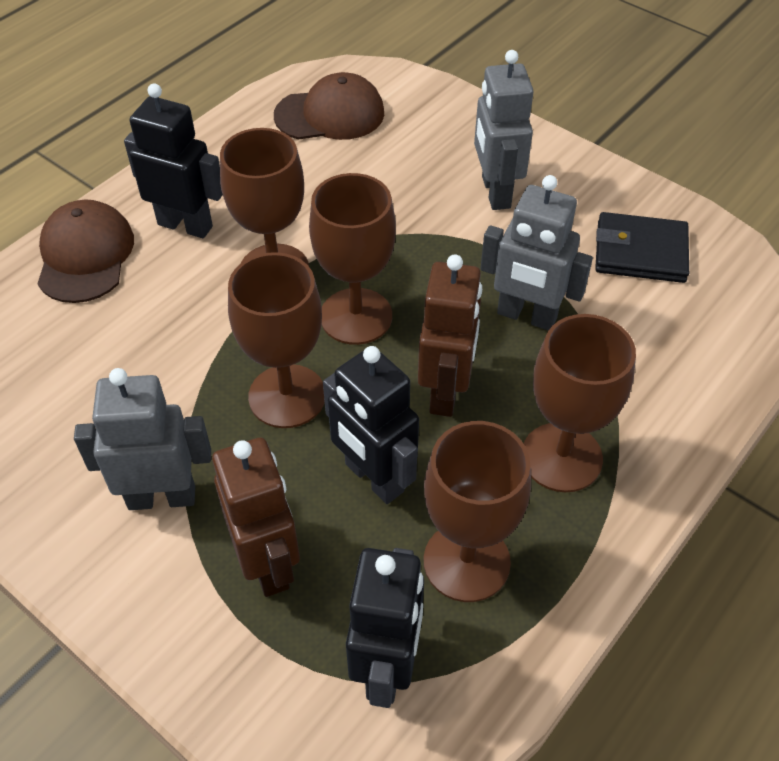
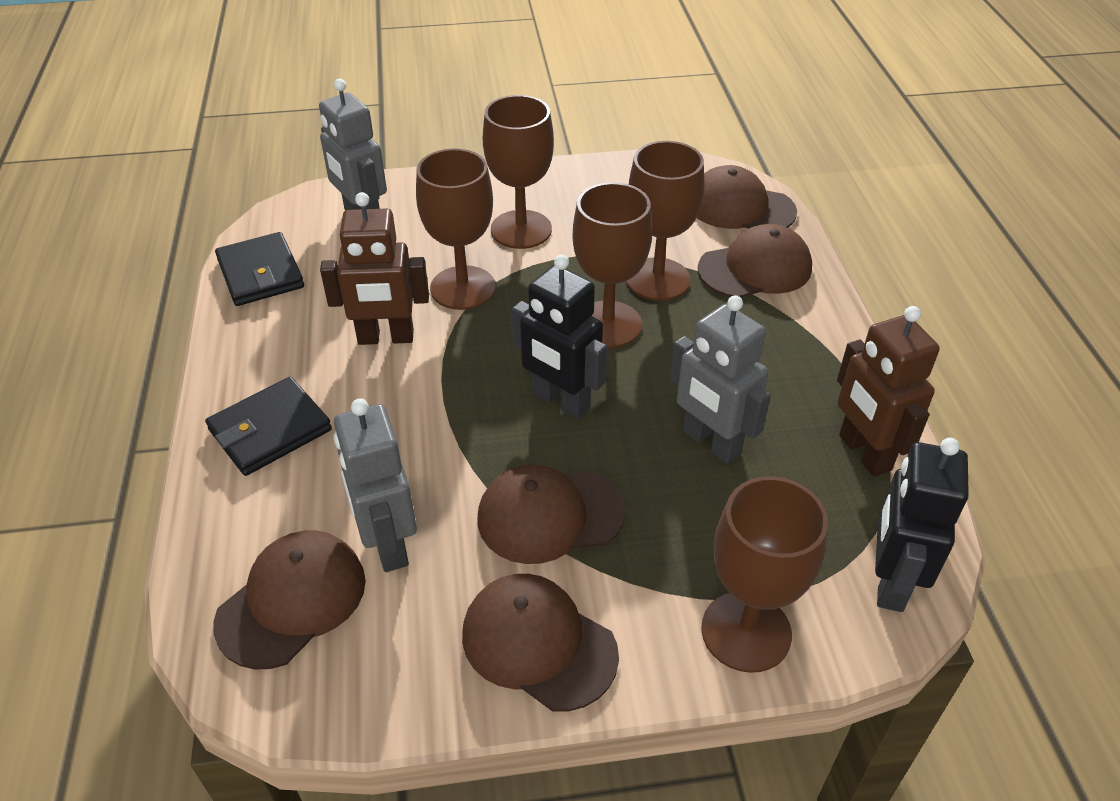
black robot: 3 -> 2
black wallet: 1 -> 2
brown cap: 2 -> 5

